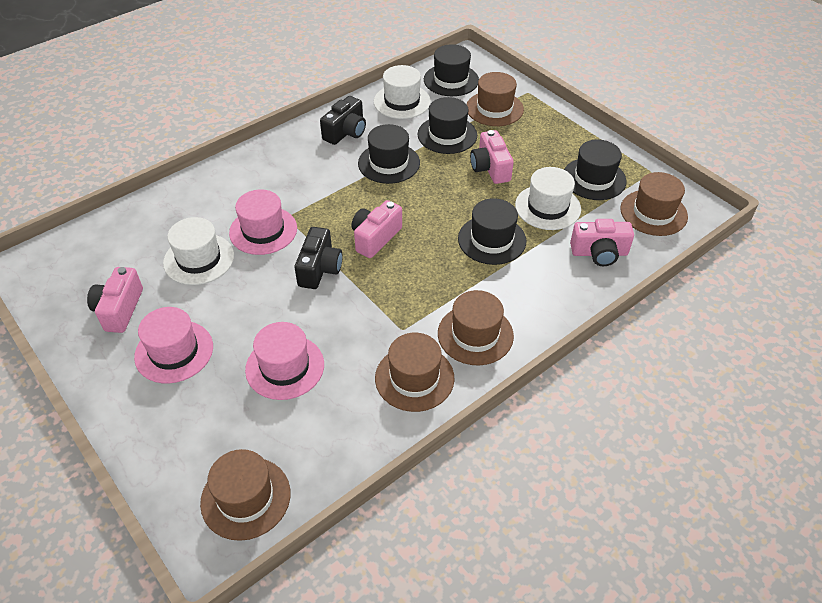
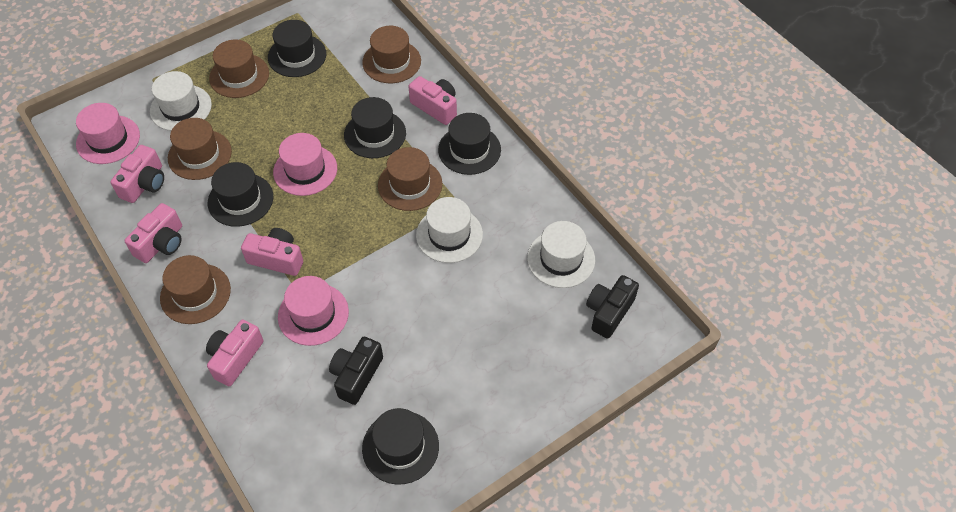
pink camera: 4 -> 5

